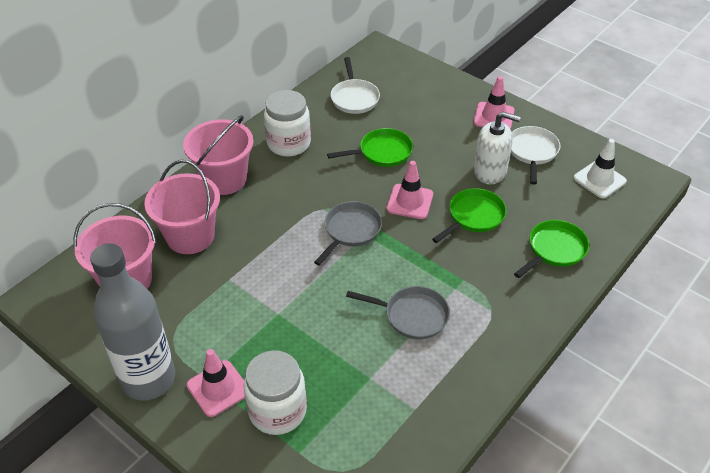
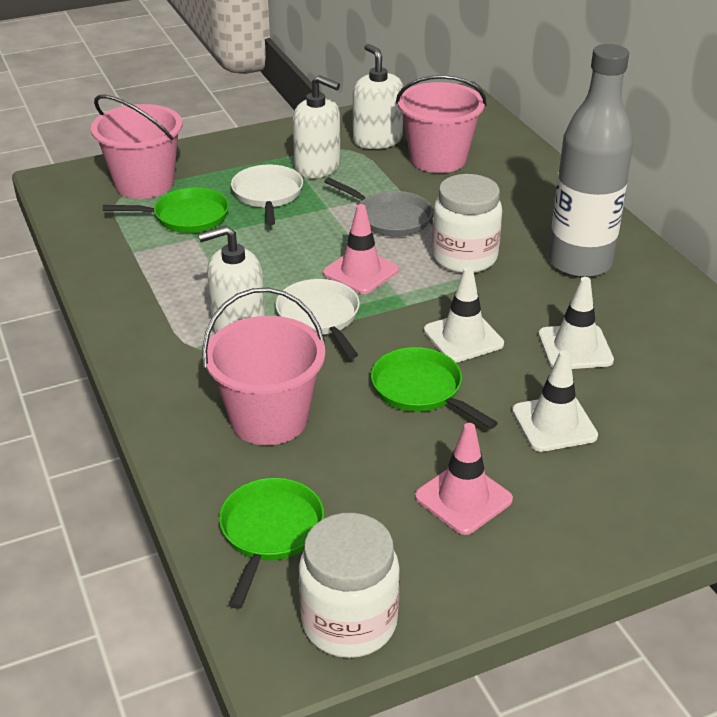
grey pan: 2 -> 1
pink traffic cone: 3 -> 2
white soap dispenser: 1 -> 3
white traffic cone: 1 -> 3

